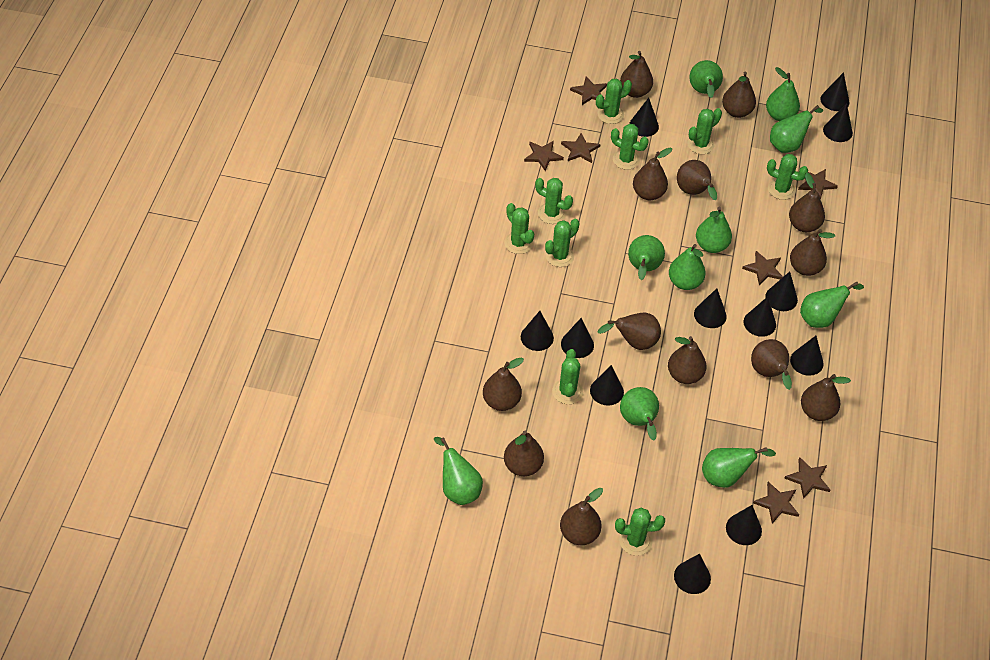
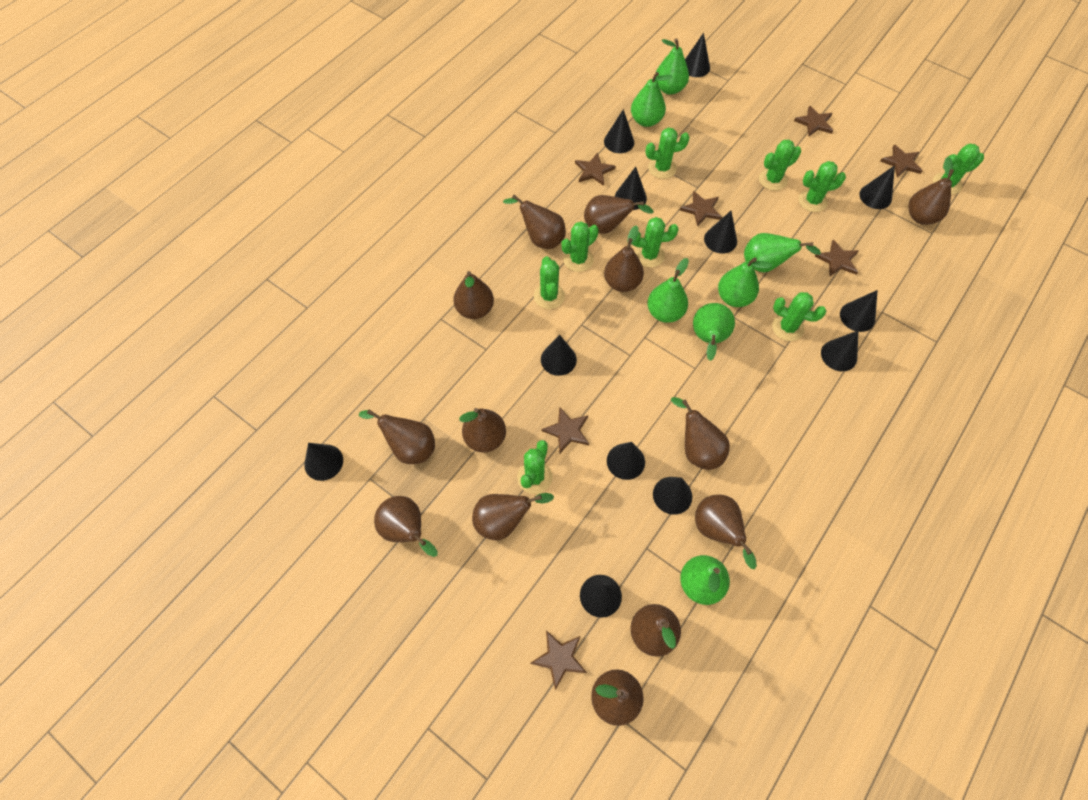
green pear: 10 -> 7

